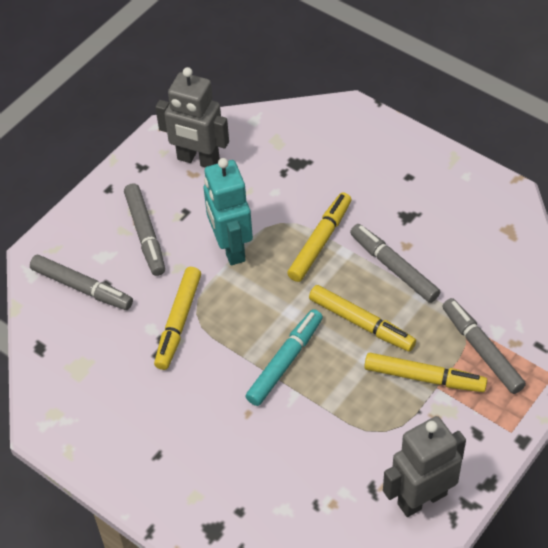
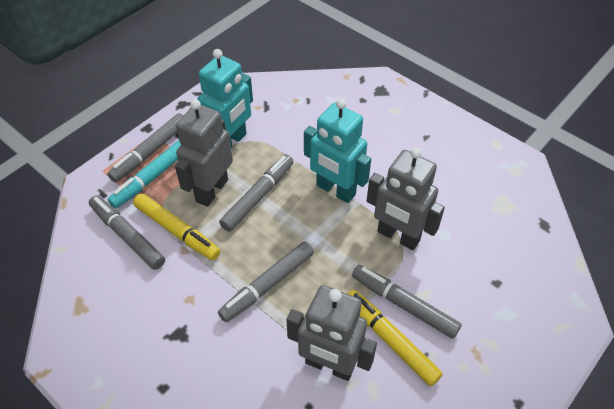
grey marker: 4 -> 5
grey robot: 2 -> 3
turquoise robot: 1 -> 2
yellow marker: 4 -> 2

